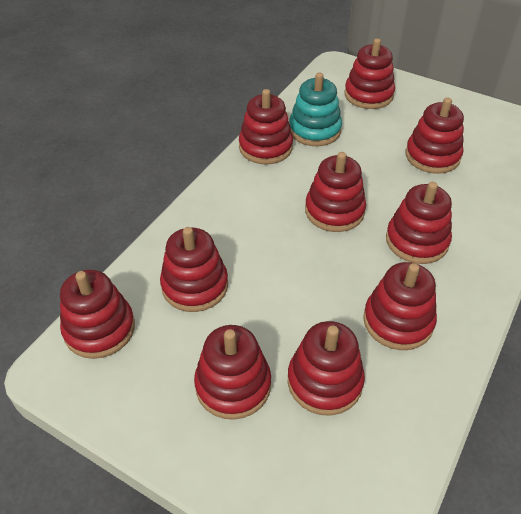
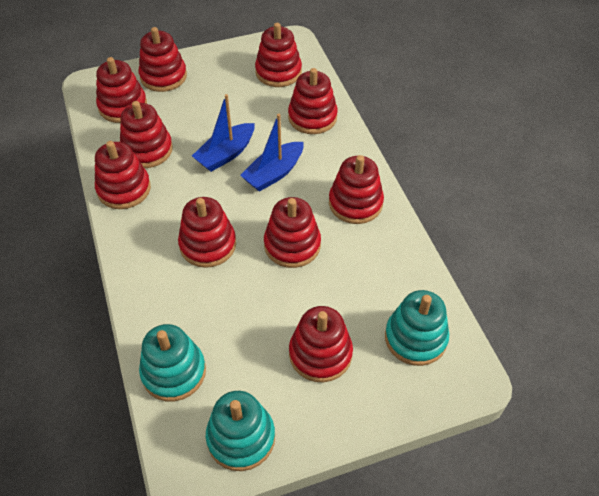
blue boat: 0 -> 2
turquoise stacking toy: 1 -> 3

